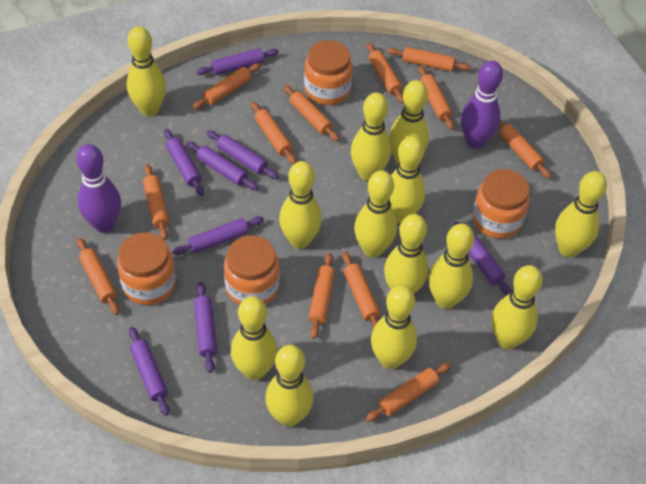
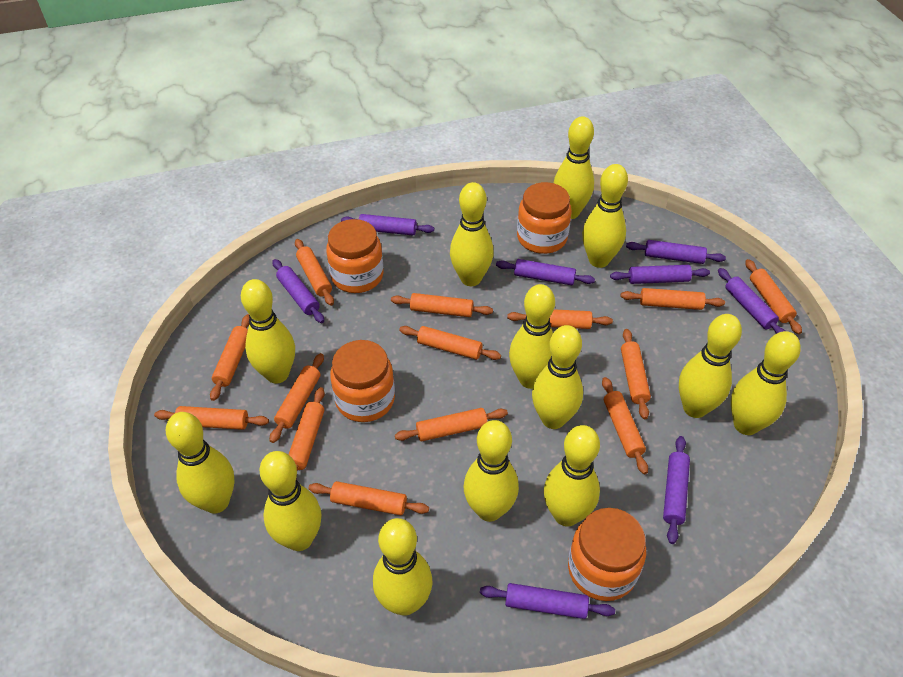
orange rolling pin: 12 -> 14
purple bowling pin: 2 -> 0

